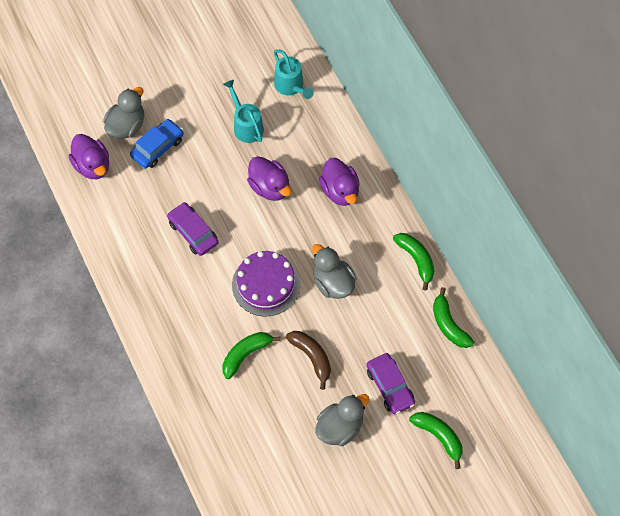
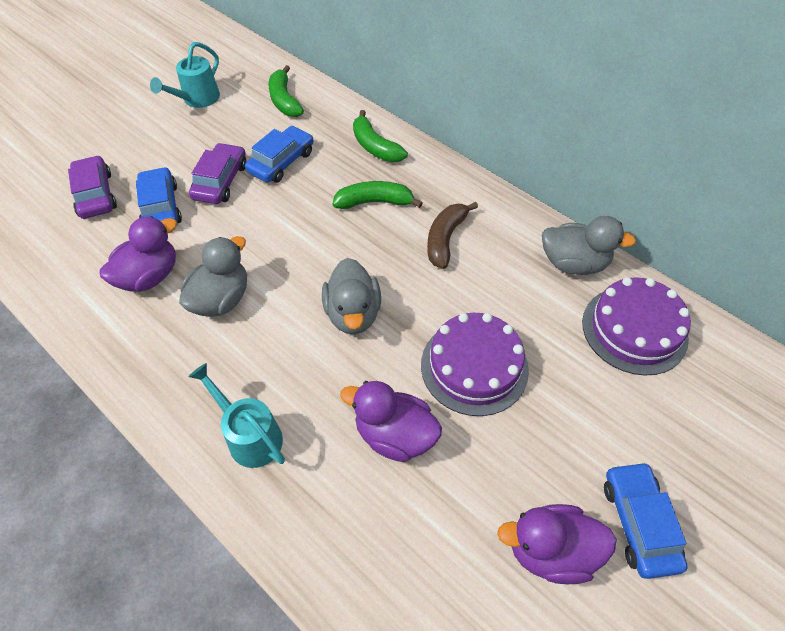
blue car: 1 -> 3
green banana: 4 -> 3
purple cake: 1 -> 2

